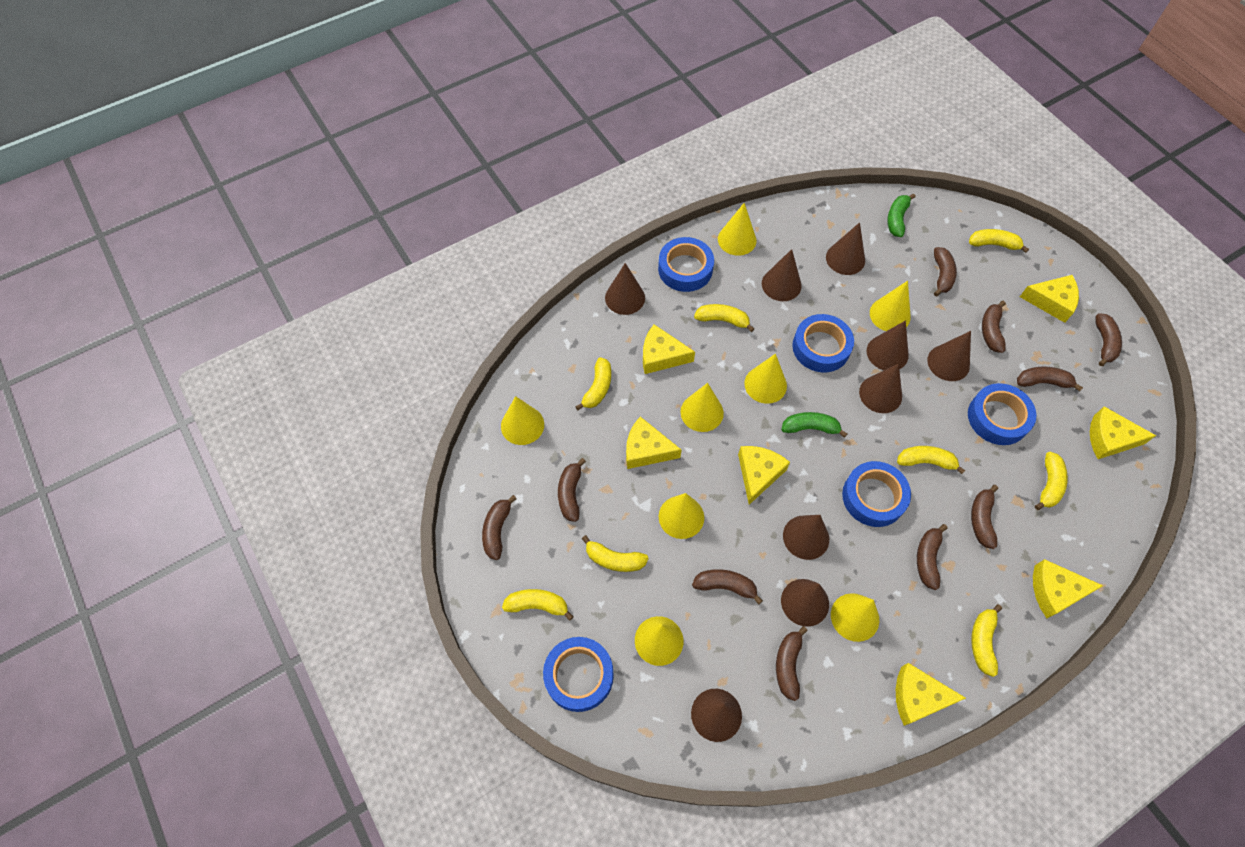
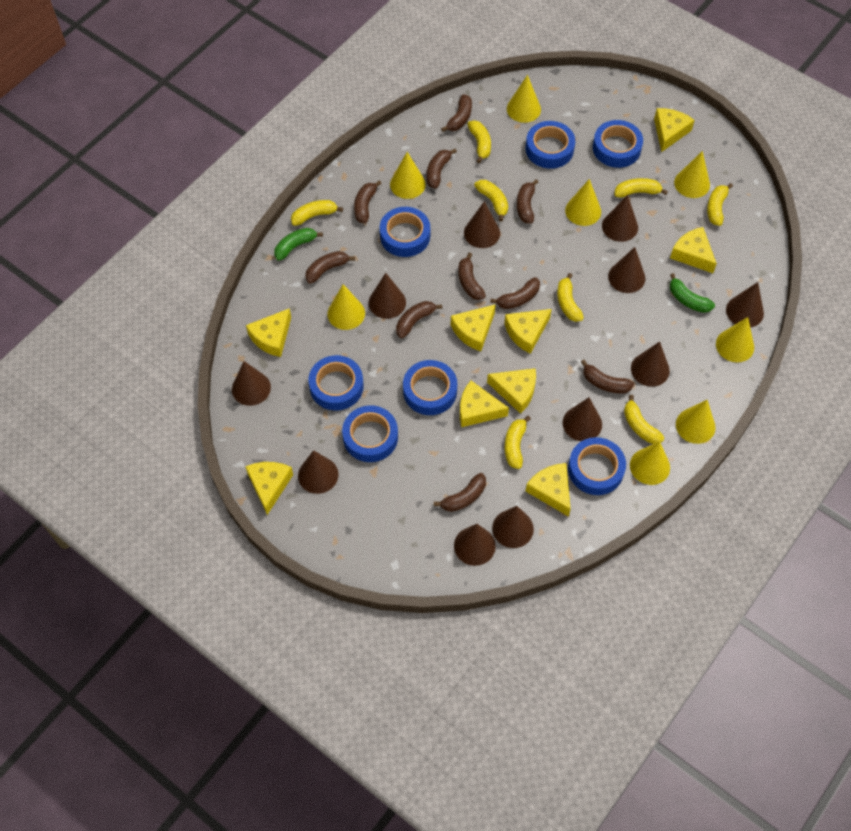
blue tape: 5 -> 7
brown cone: 9 -> 11
yellow cheese: 7 -> 9

